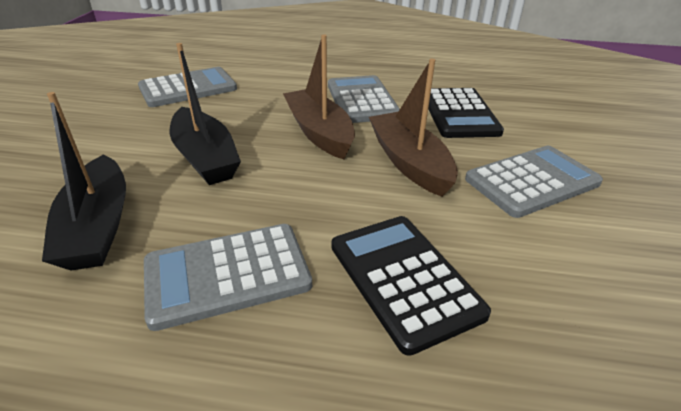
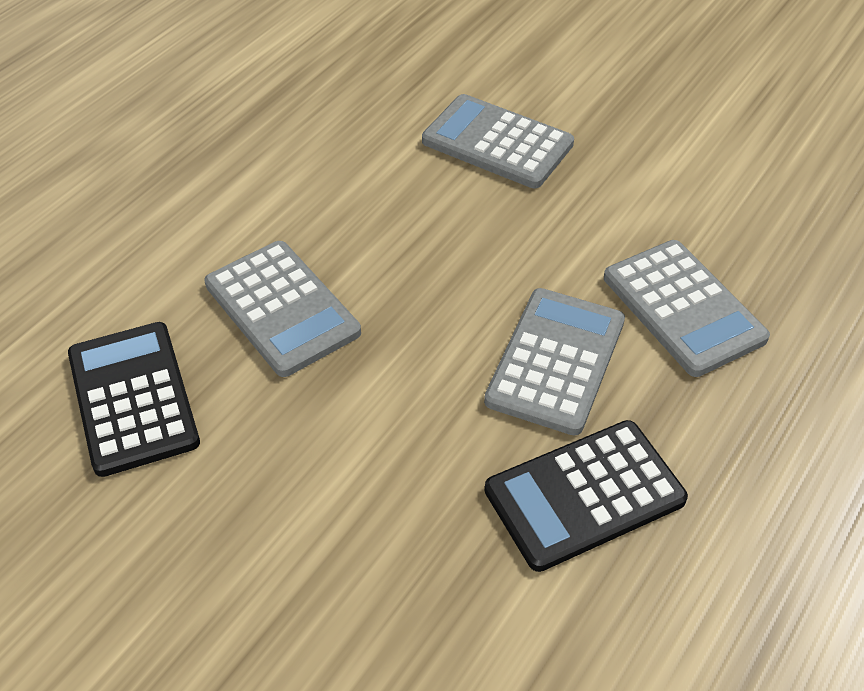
black boat: 2 -> 0
brown boat: 2 -> 0

